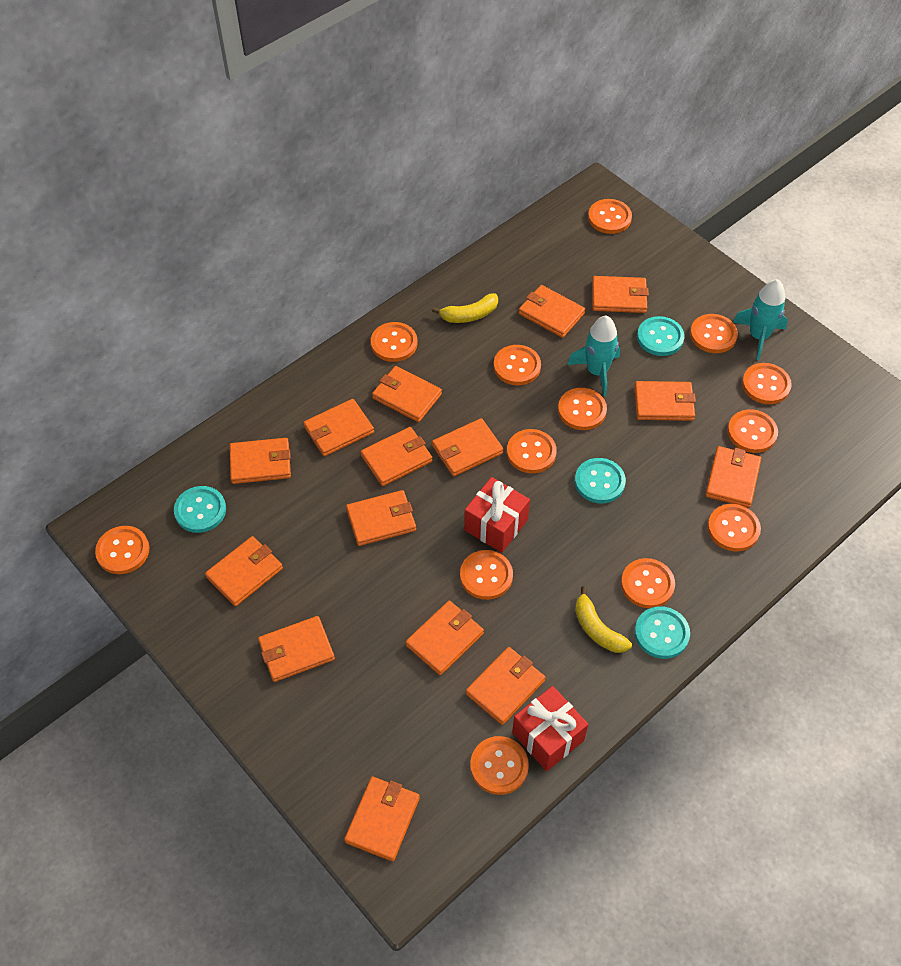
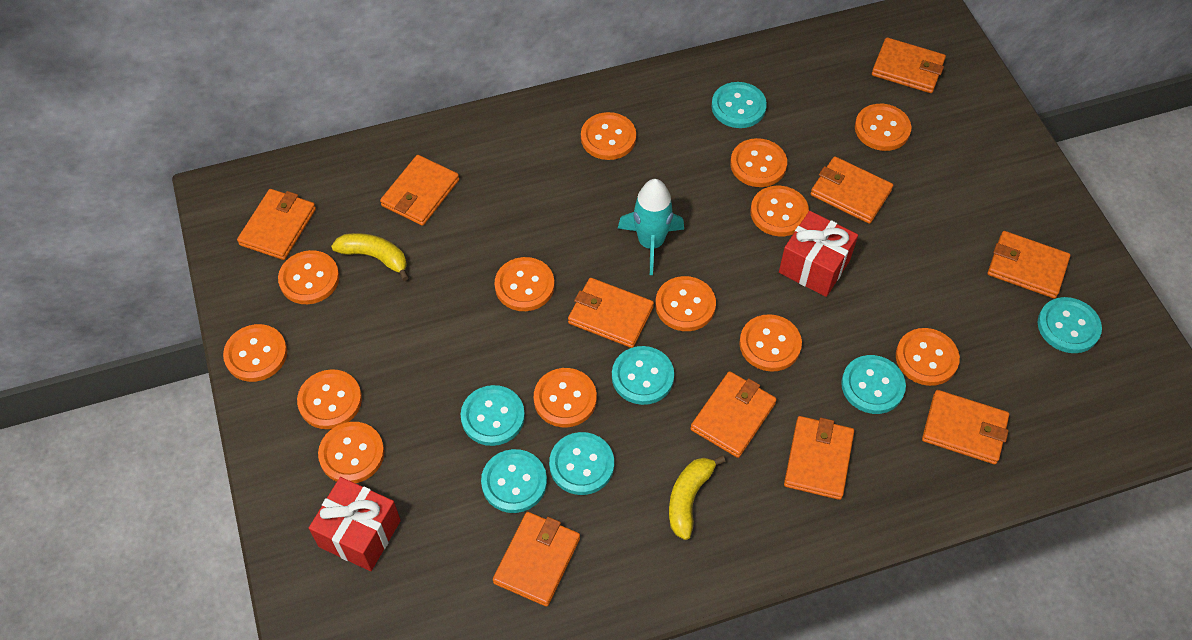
orange wallet: 15 -> 10
turquoise button: 4 -> 7
turquoise rocket: 2 -> 1

